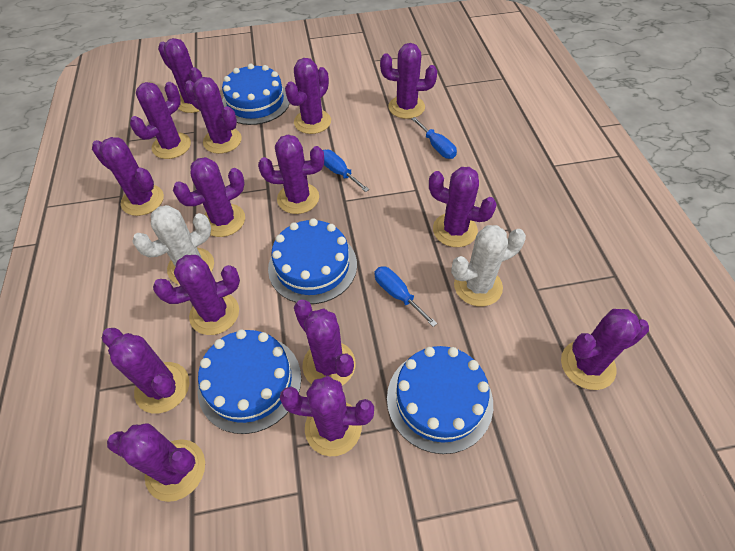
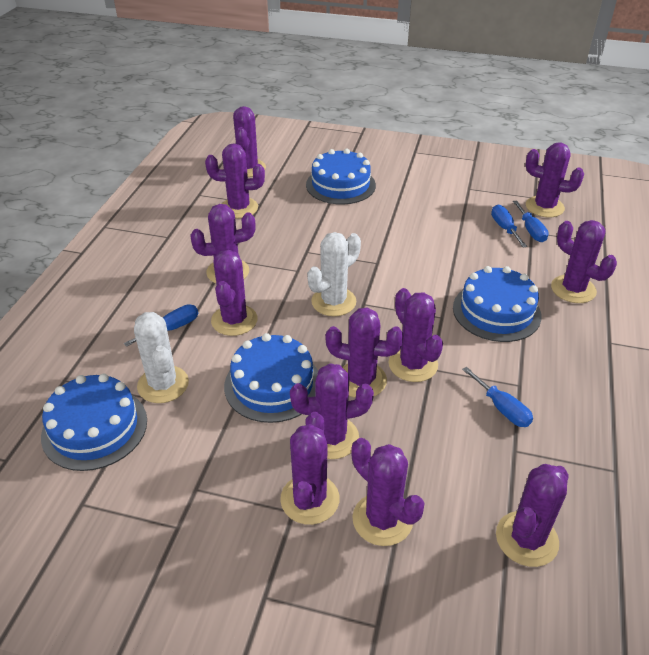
blue screwdriver: 3 -> 4
purple cactus: 15 -> 12

